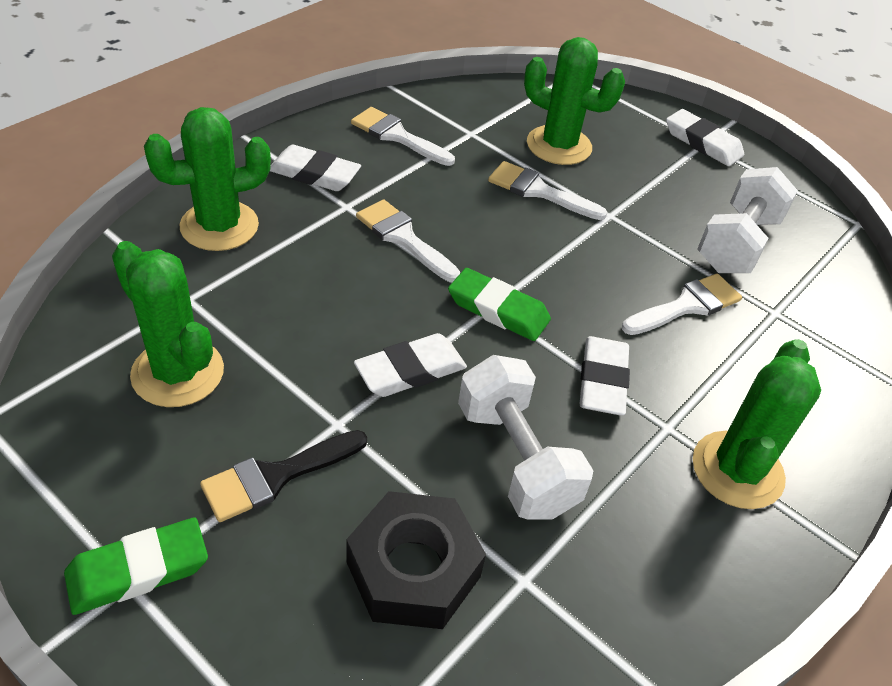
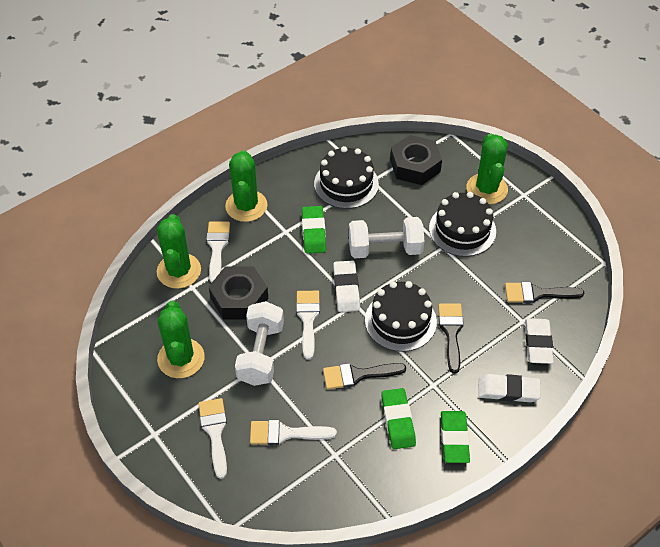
black brush: 1 -> 3
black cake: 0 -> 3
black nut: 1 -> 2
green eraser: 2 -> 3
white eraser: 4 -> 3

